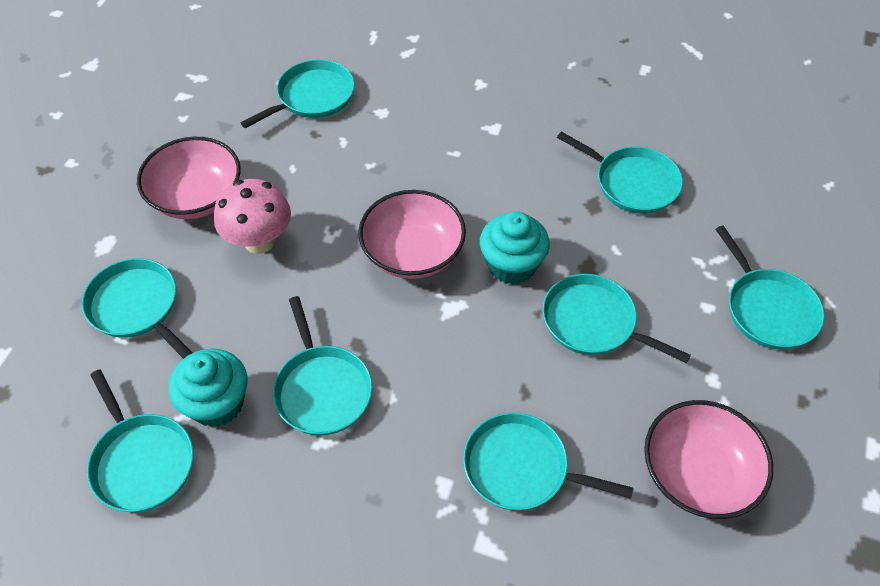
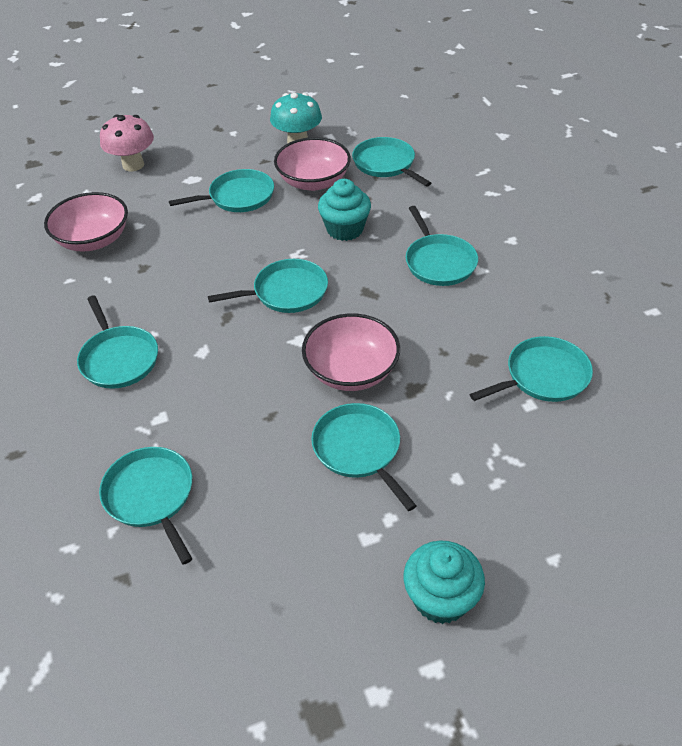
turquoise mushroom: 0 -> 1

